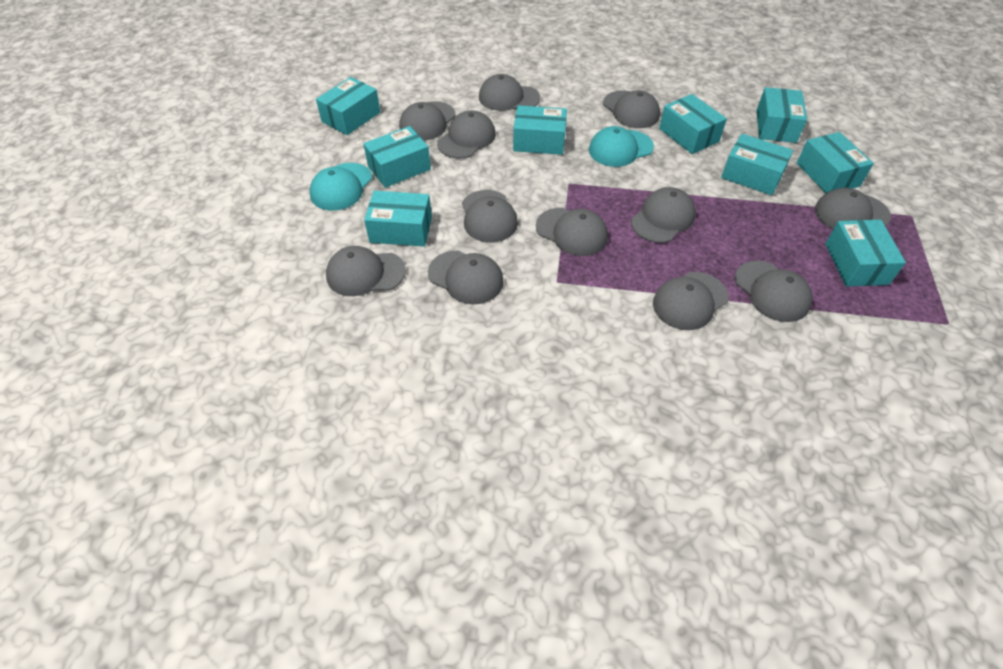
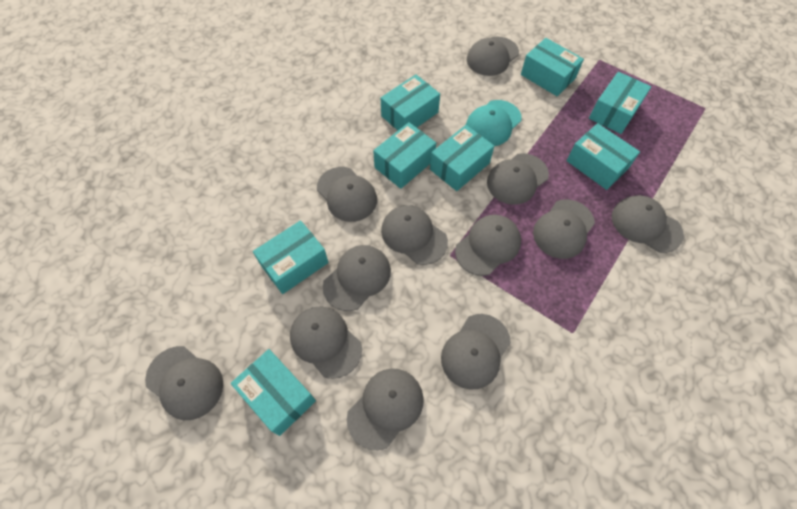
turquoise box: 9 -> 8
turquoise cap: 2 -> 1

